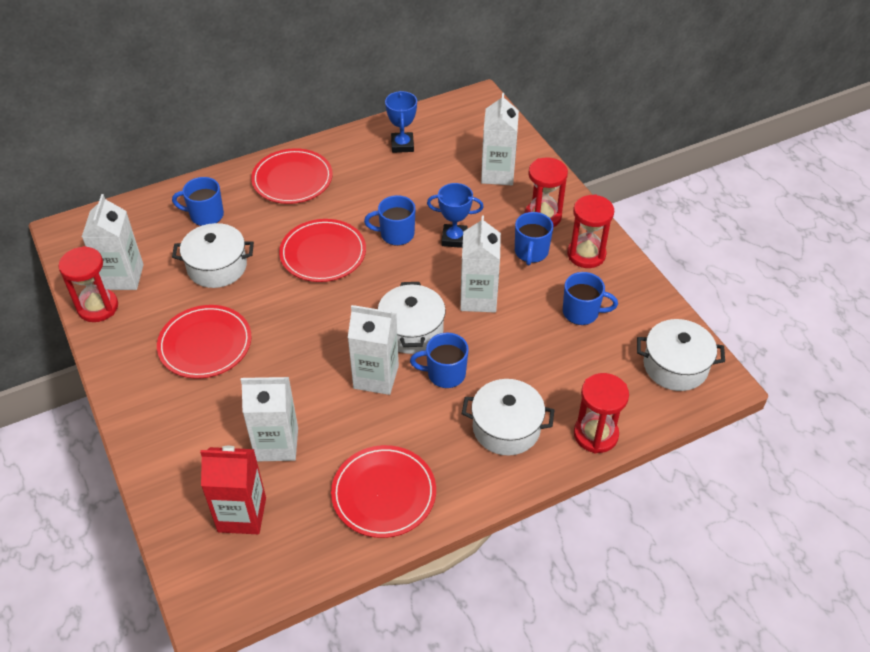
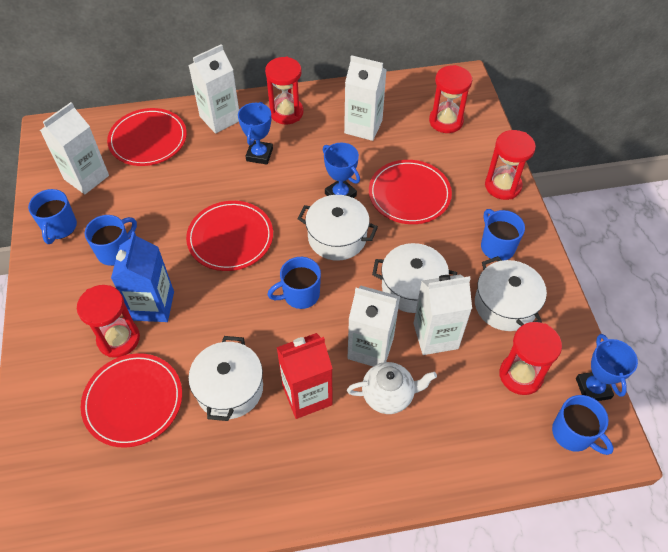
blue carton: 0 -> 1
blue trophy: 2 -> 3
red hourglass: 4 -> 5
white teapot: 0 -> 1

